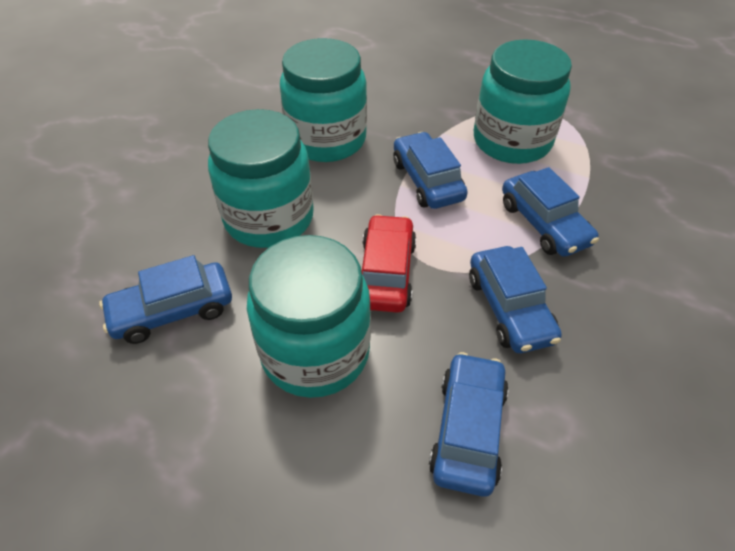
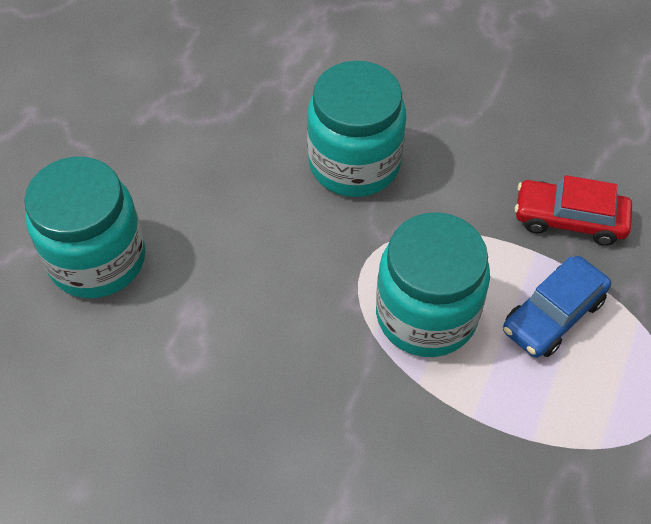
blue car: 5 -> 1
turquoise jar: 4 -> 3

